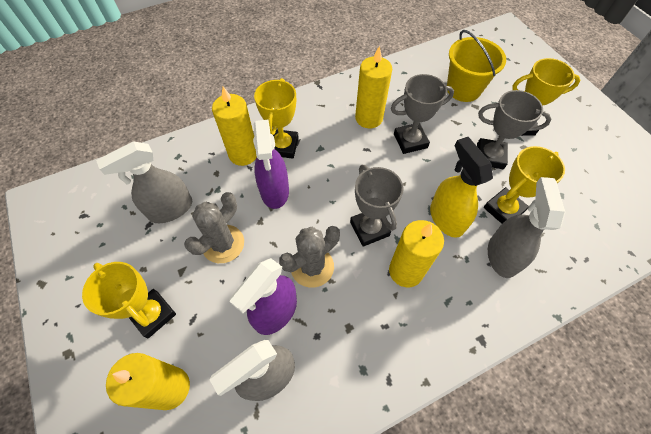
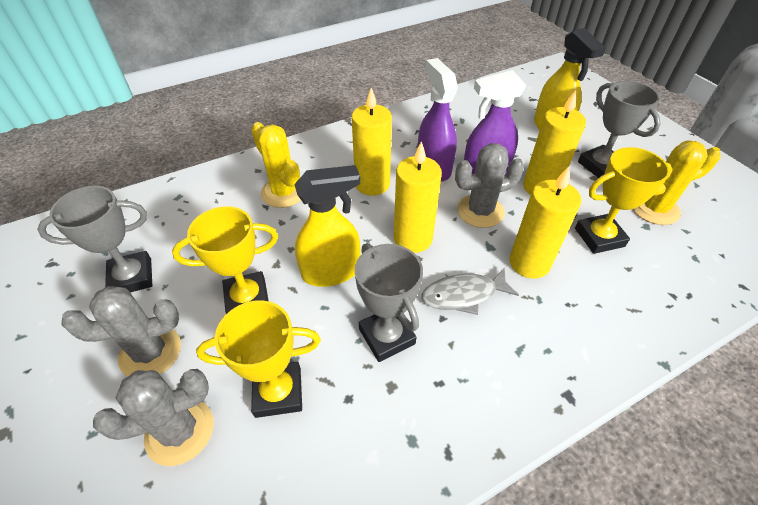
grey cactus: 2 -> 3
grey fish: 0 -> 1
grey spray bottle: 3 -> 0
yellow bucket: 1 -> 0
yellow cactus: 0 -> 2
yellow spray bottle: 1 -> 2
yellow trophy: 4 -> 3

